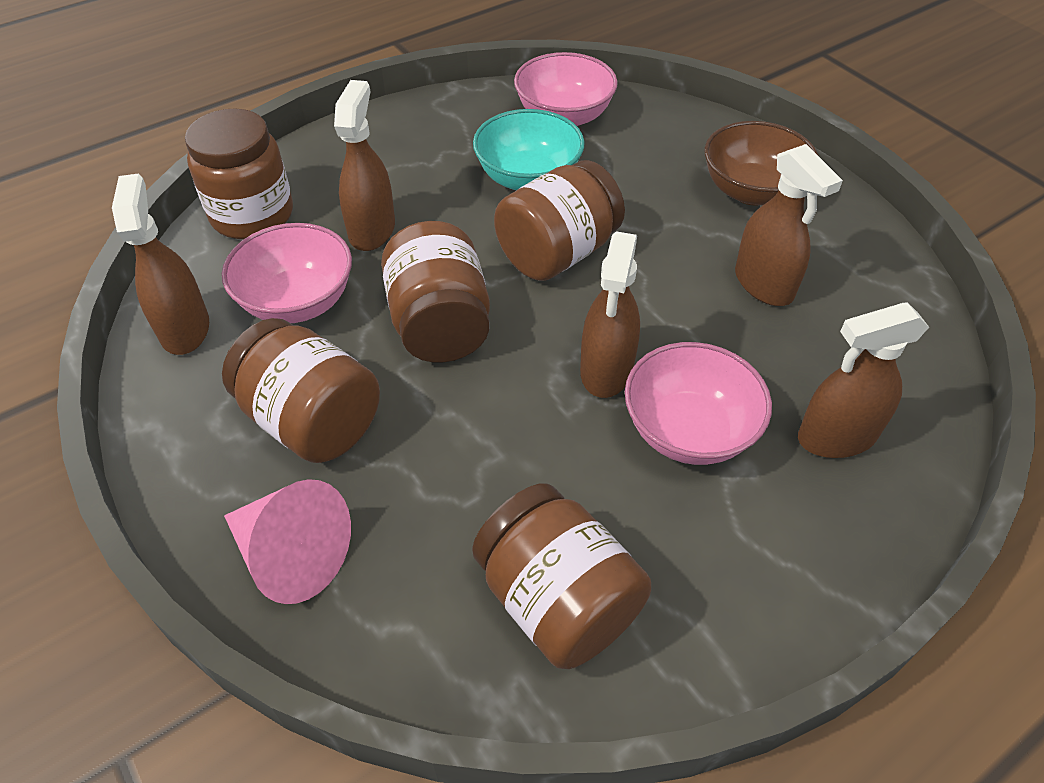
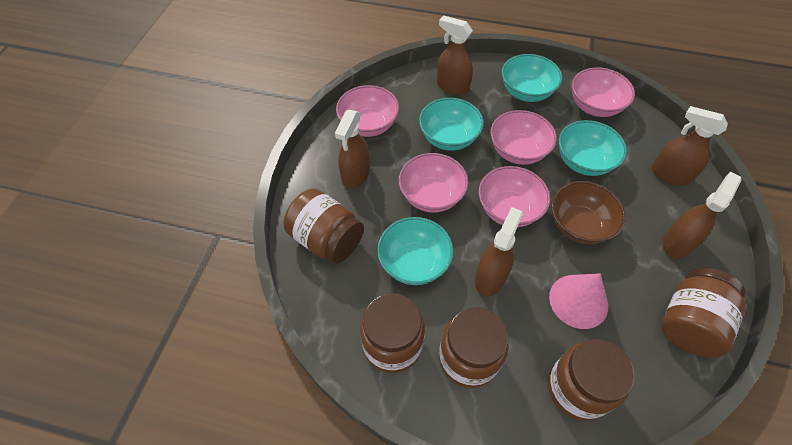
pink bowl: 3 -> 5
turquoise bowl: 1 -> 4

